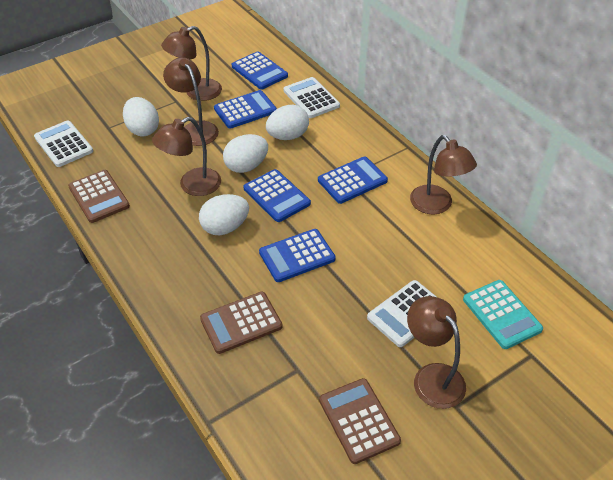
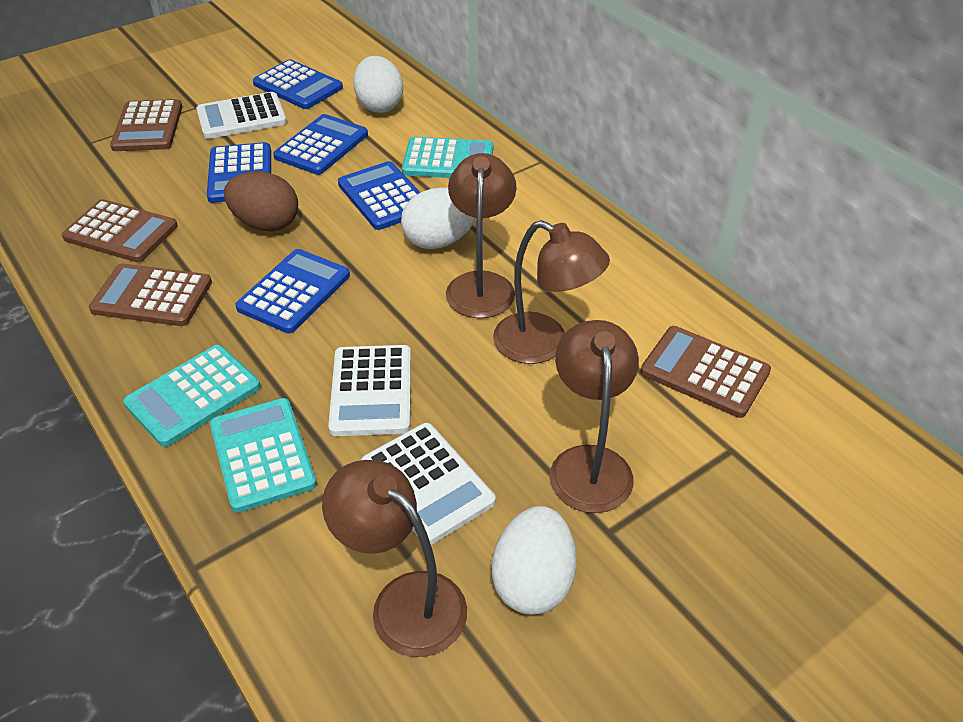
brown calculator: 3 -> 4
brown egg: 0 -> 1
brown lamp: 5 -> 4
turquoise calculator: 1 -> 3
white egg: 4 -> 3

